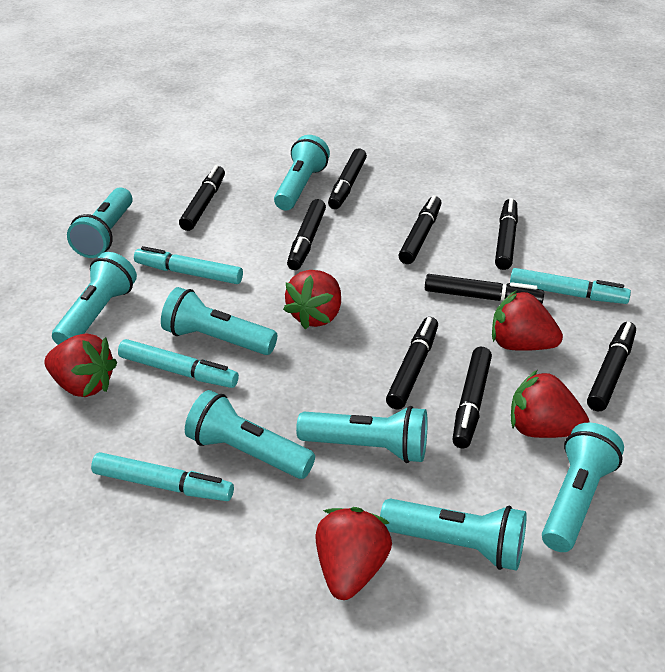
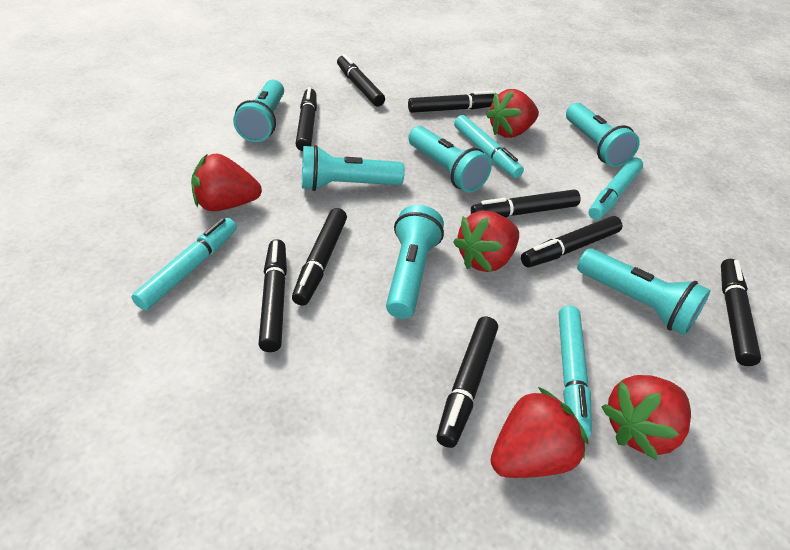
turquoise flashlight: 8 -> 6

